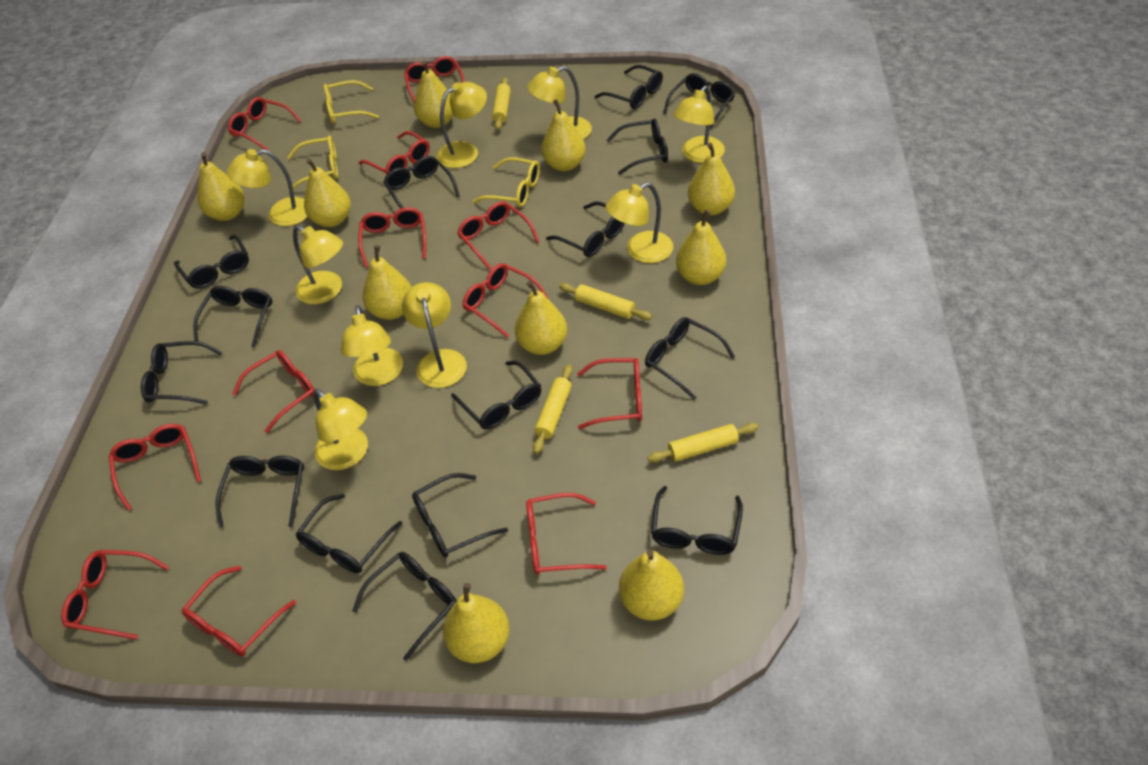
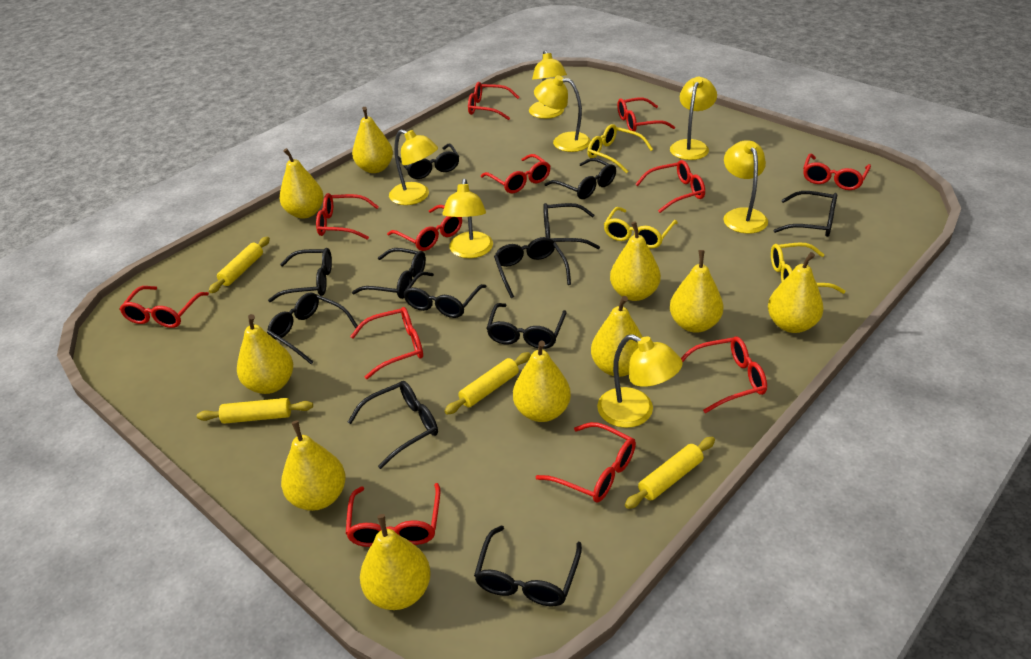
black glasses: 15 -> 12
yellow lamp: 9 -> 7

